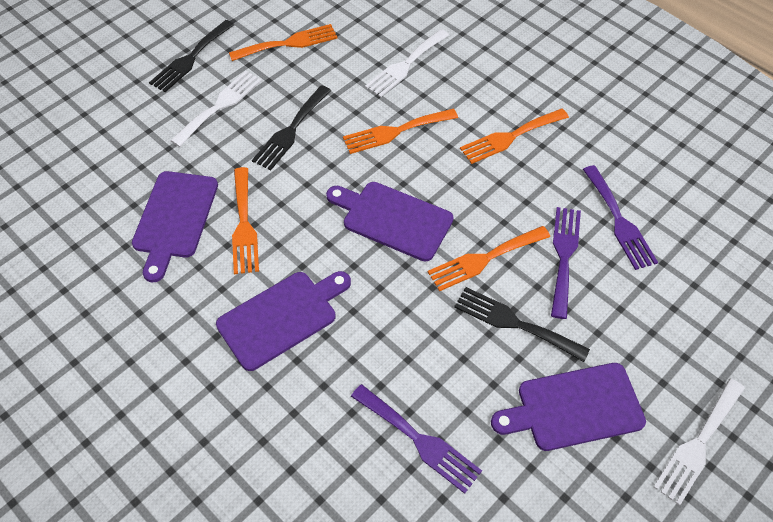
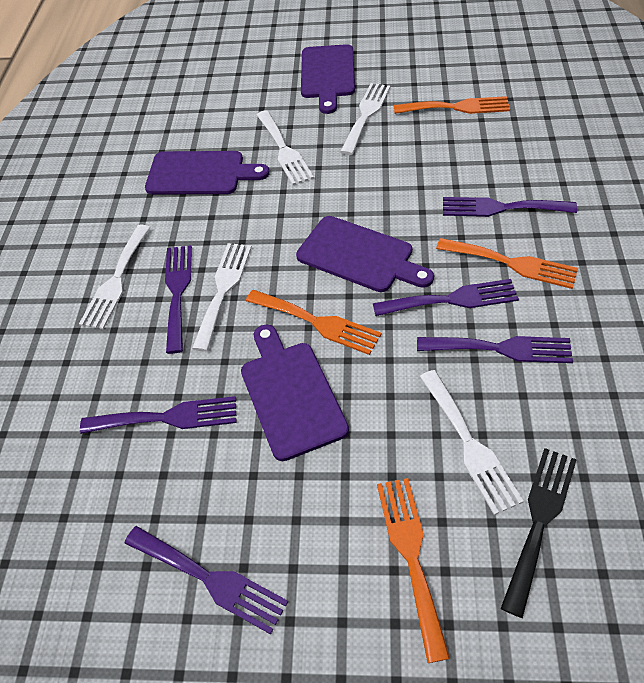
black fork: 3 -> 1
orange fork: 5 -> 4
purple fork: 3 -> 6
white fork: 3 -> 5

